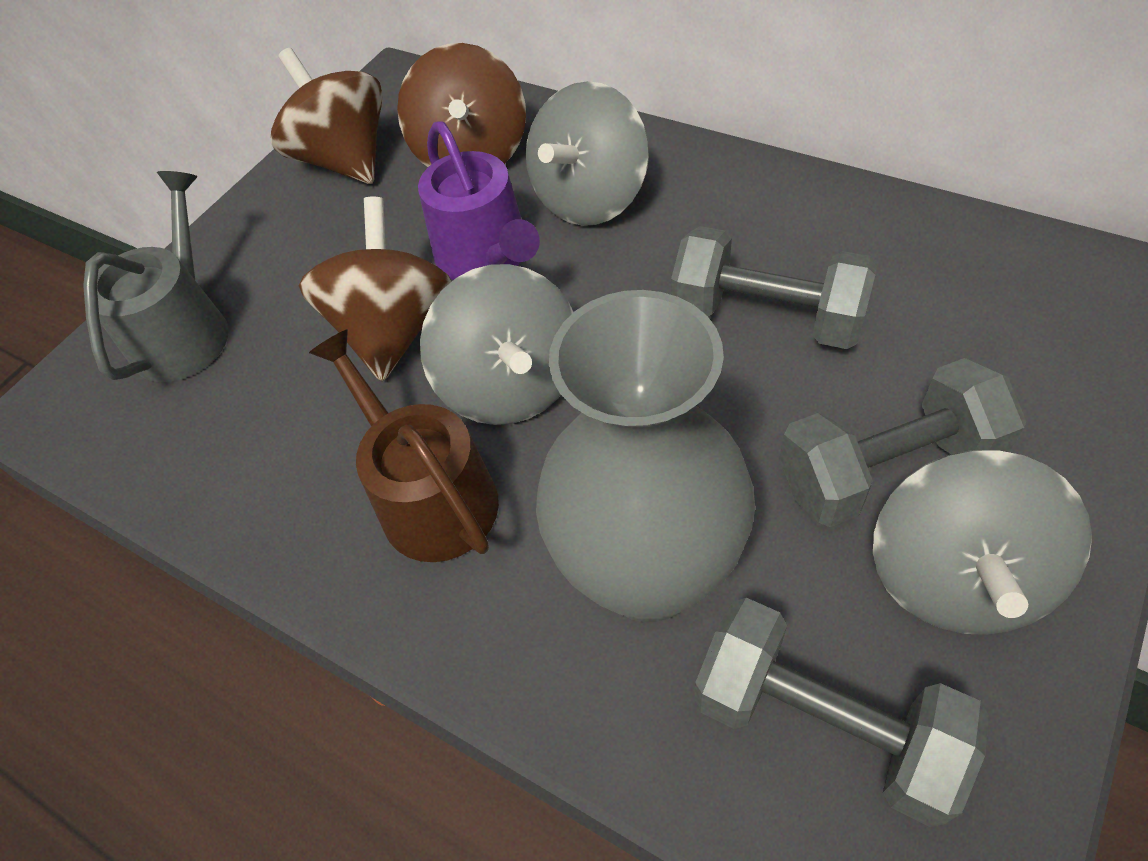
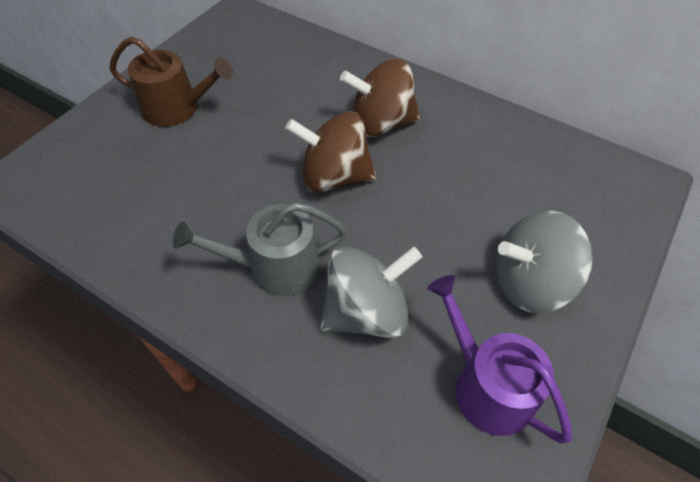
brown spinning top: 3 -> 2
grey dumbbell: 3 -> 0
grey spinning top: 3 -> 2
grey vase: 1 -> 0

